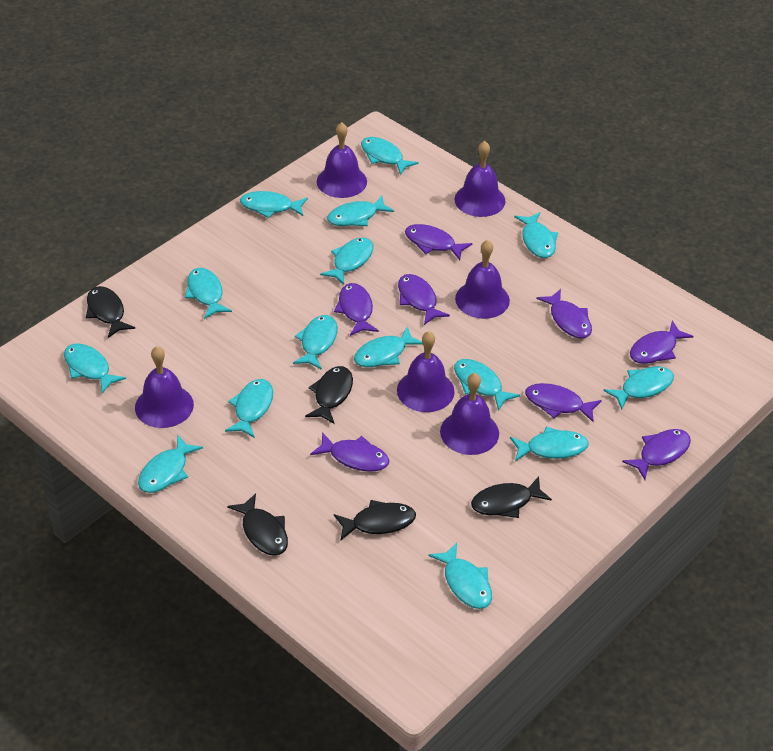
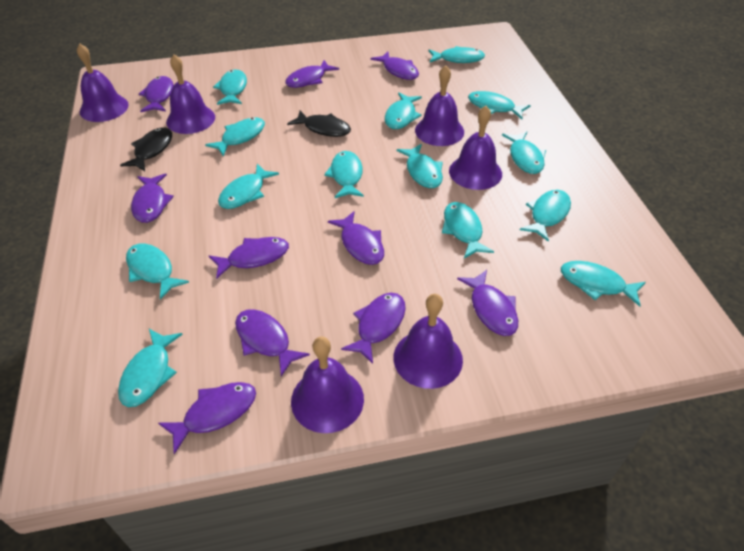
black fish: 5 -> 2
purple fish: 8 -> 10
turquoise fish: 15 -> 14

